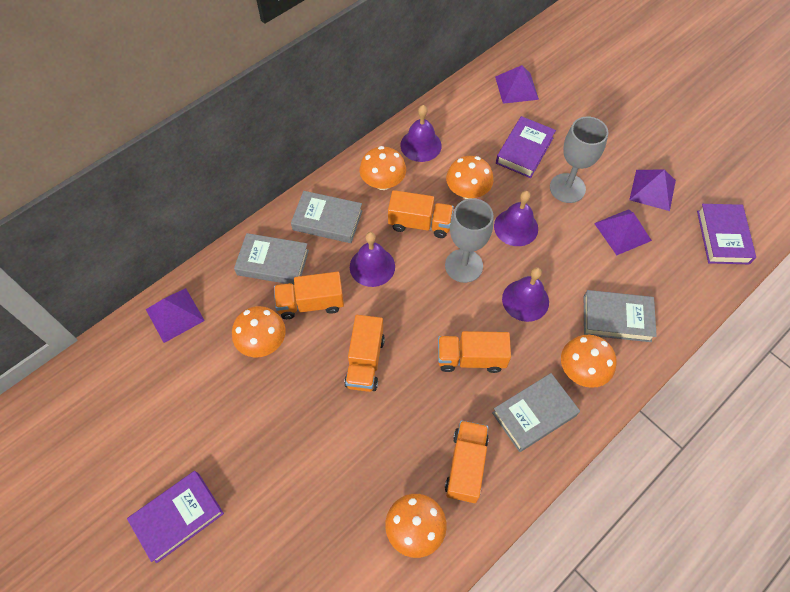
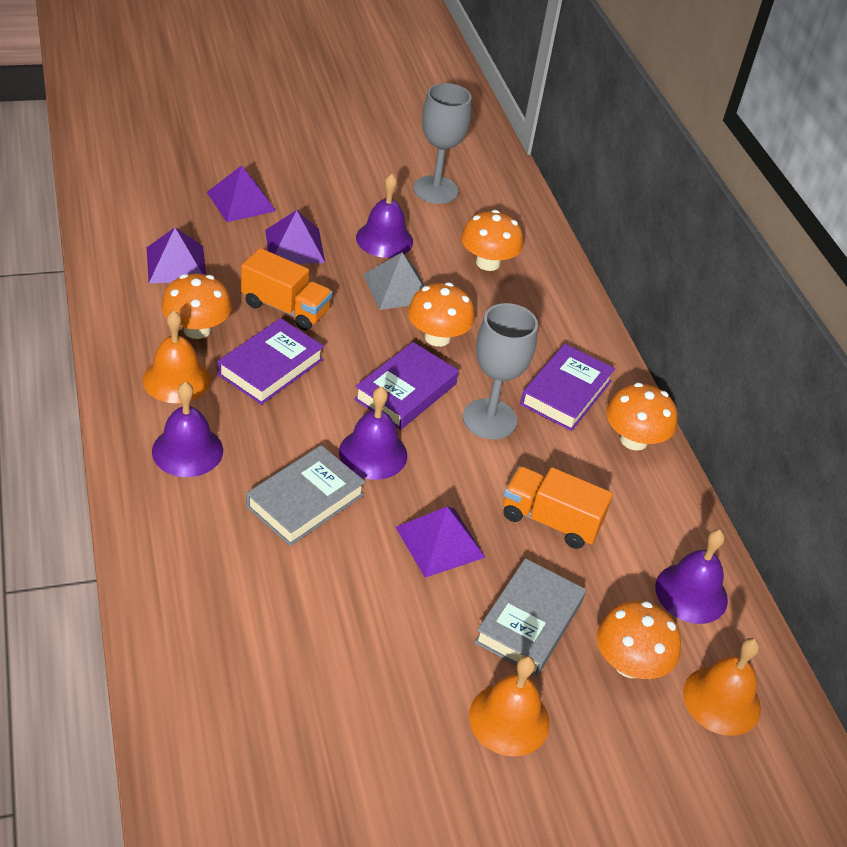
grey book: 4 -> 2
grey pyramid: 0 -> 1
orange bell: 0 -> 3
orange truck: 5 -> 2

